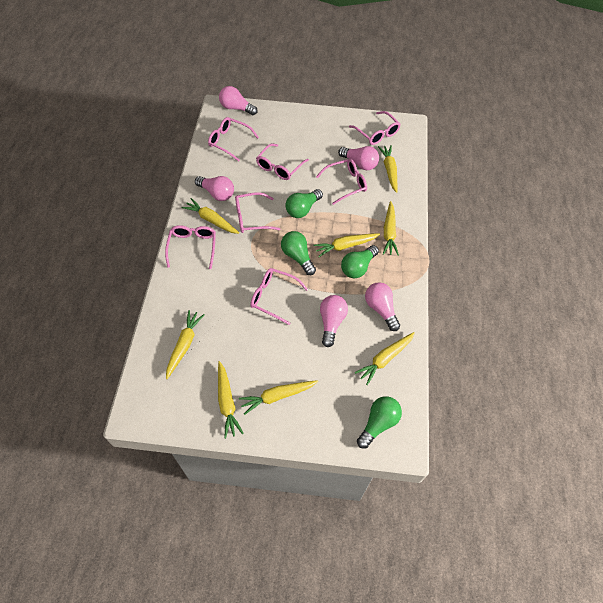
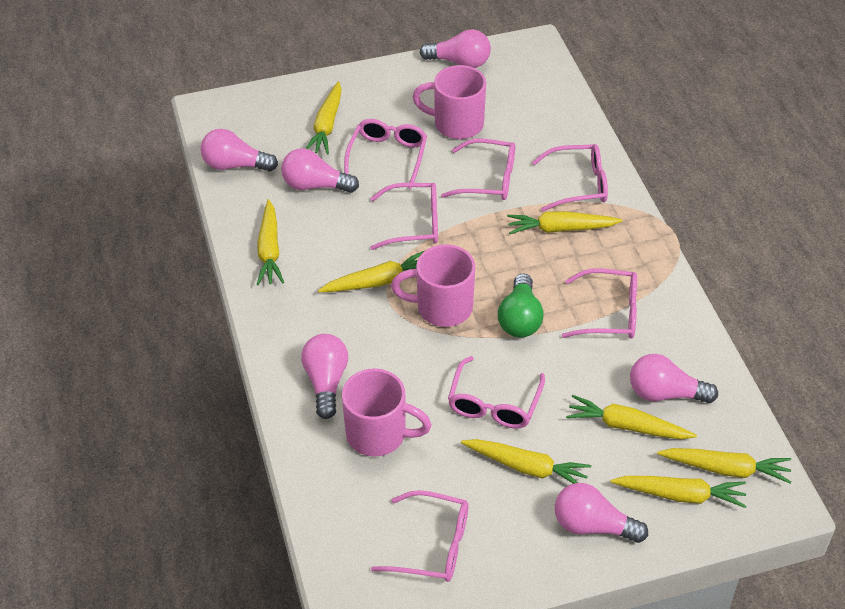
green light bulb: 4 -> 1
pink light bulb: 5 -> 6
pink mug: 0 -> 3

